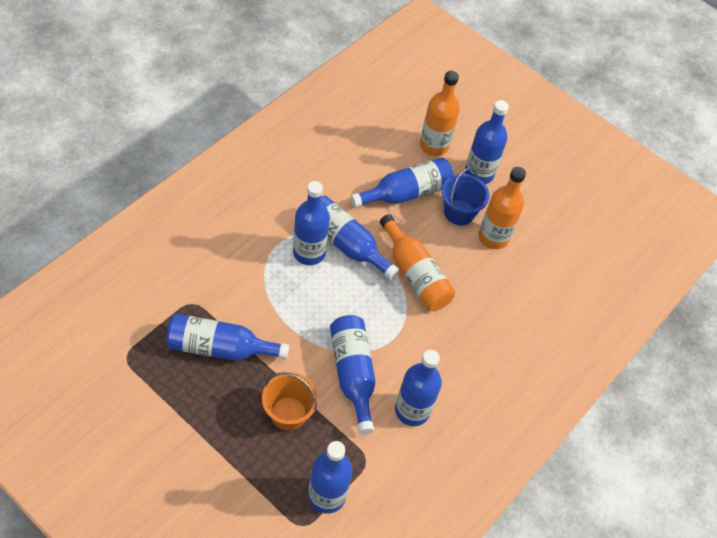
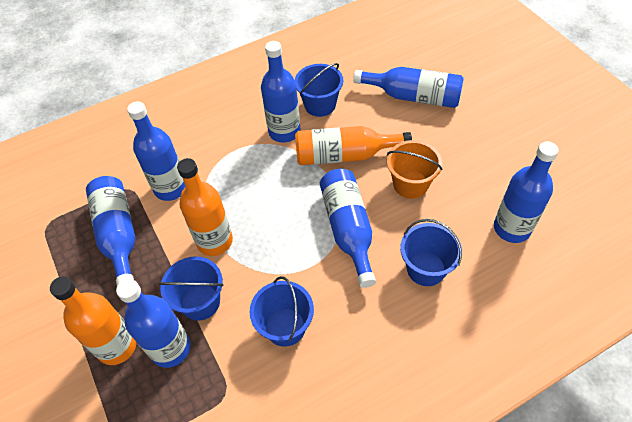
blue bottle: 8 -> 7
blue bucket: 1 -> 4

